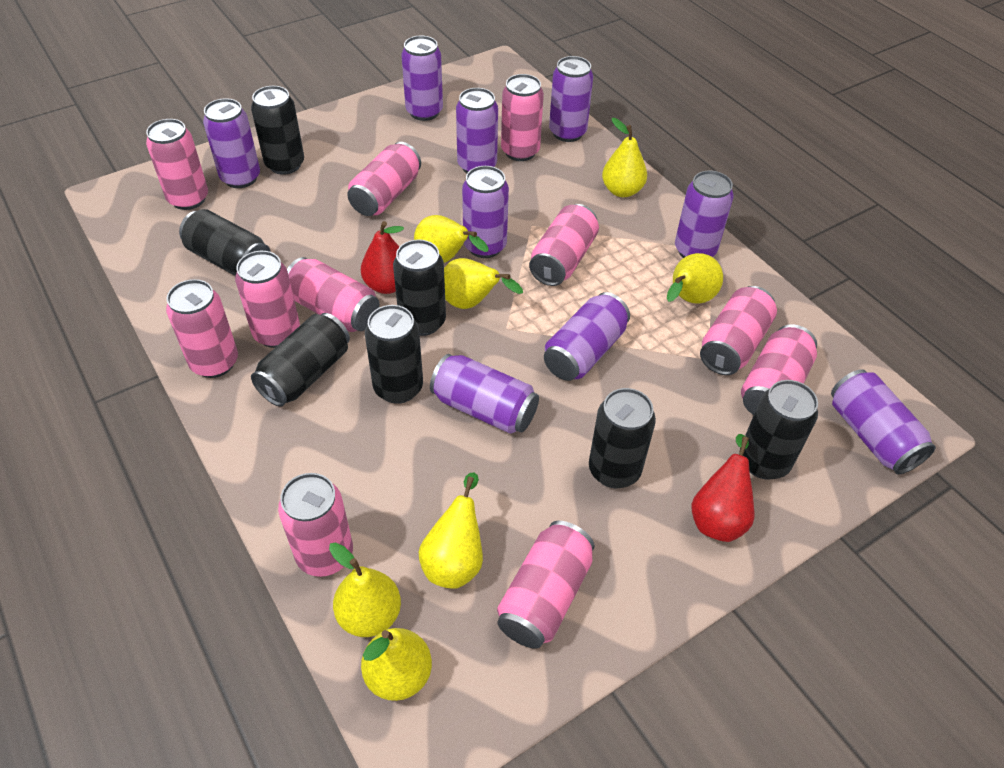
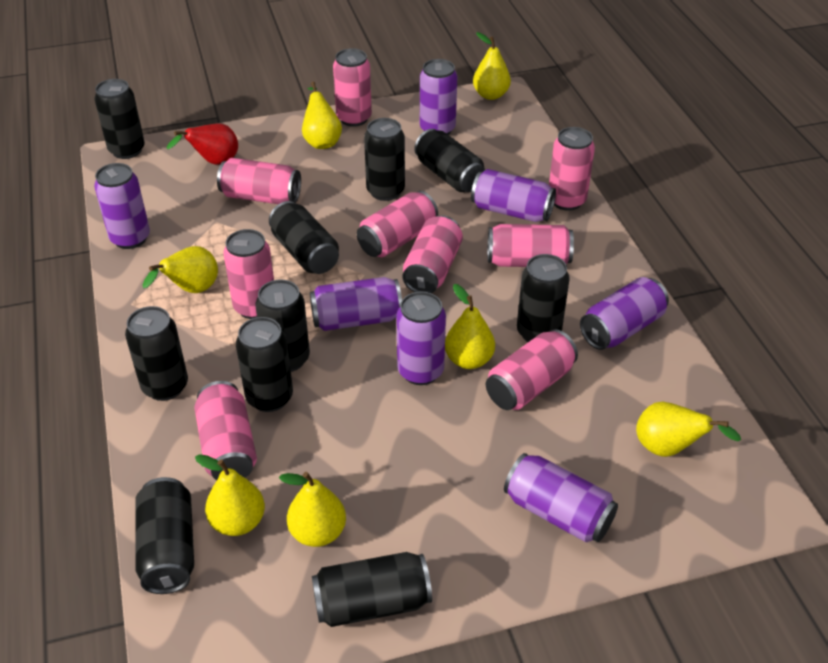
black can: 7 -> 10
pink can: 11 -> 9
purple can: 9 -> 7
red pear: 2 -> 1

